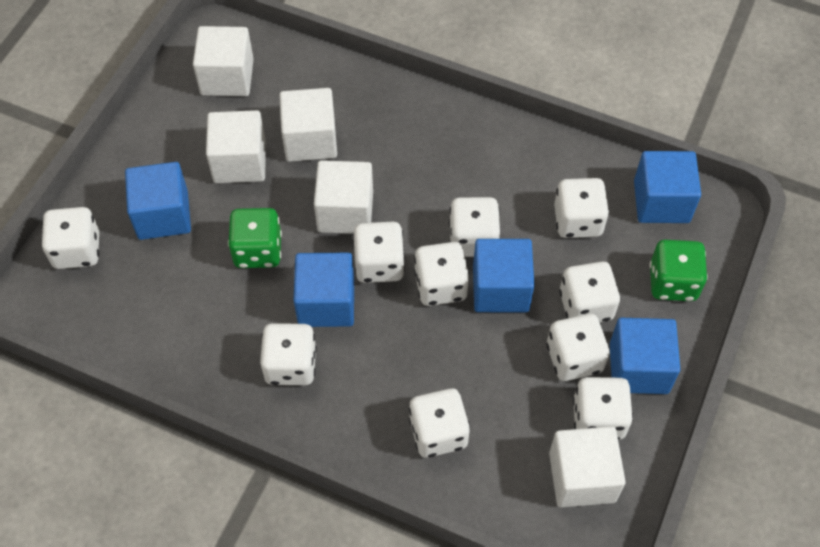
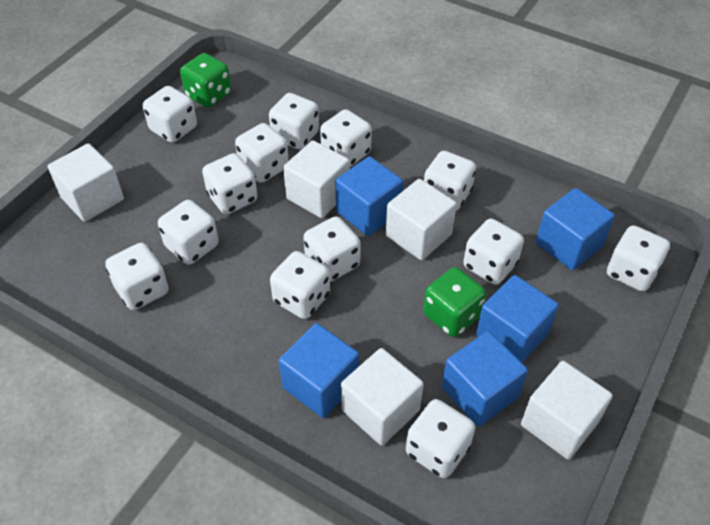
white dice: 10 -> 13

